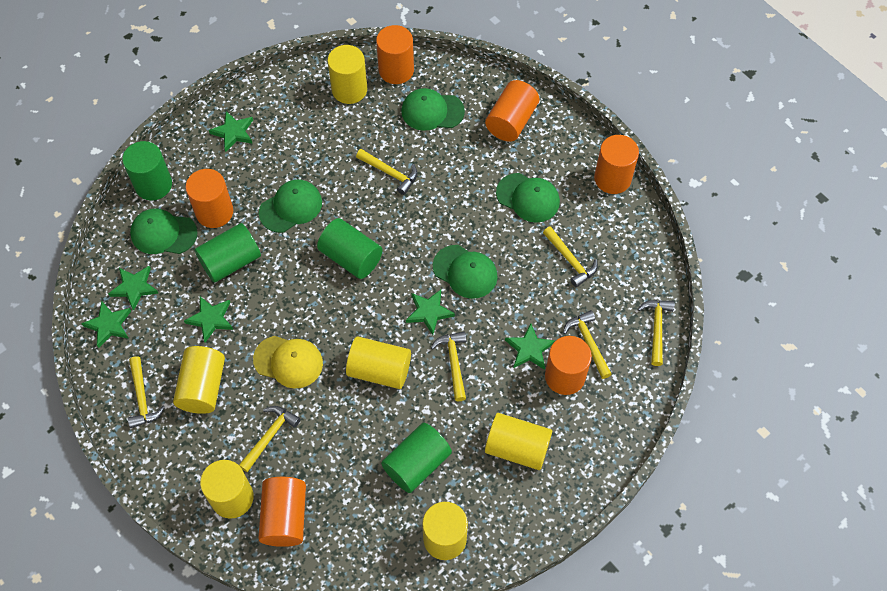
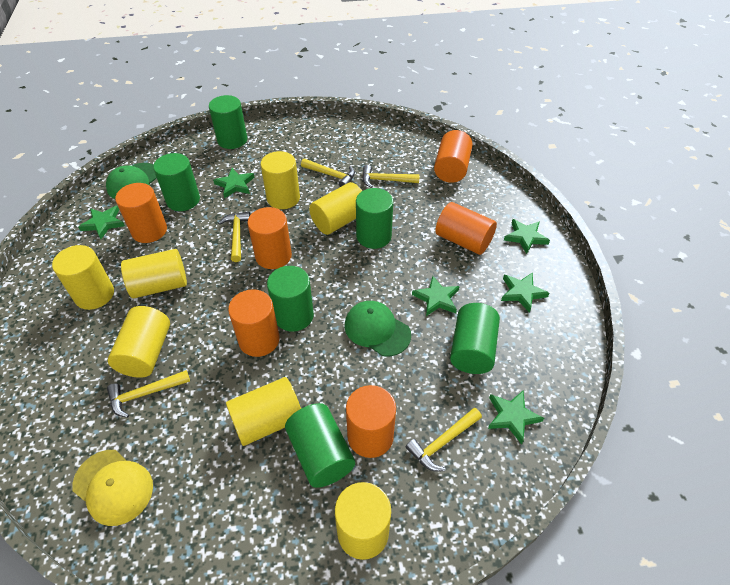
green cap: 5 -> 2
green cylinder: 4 -> 6
yellow cylinder: 6 -> 7
yellow hammer: 7 -> 5

